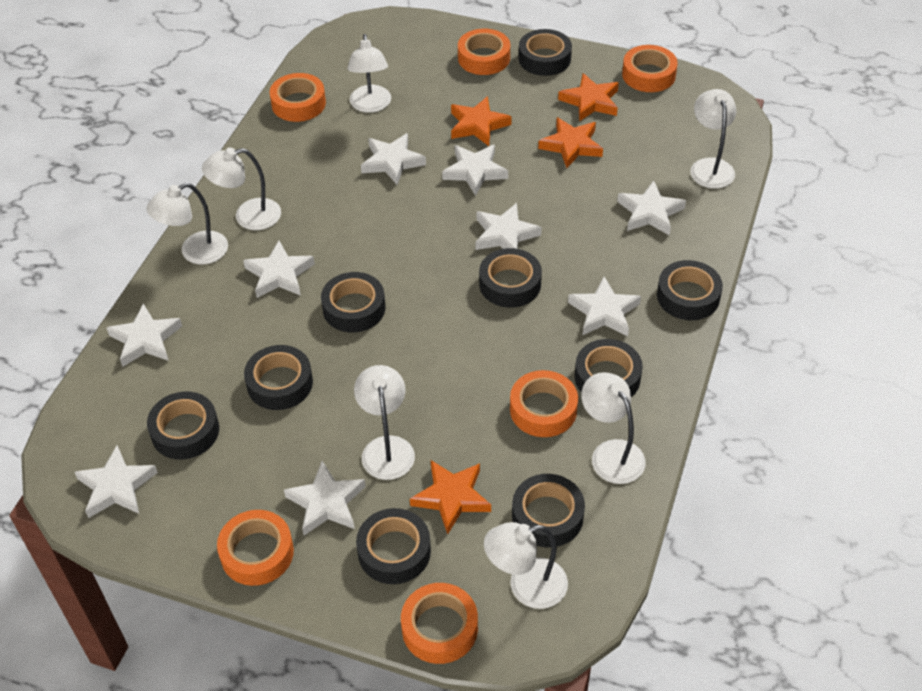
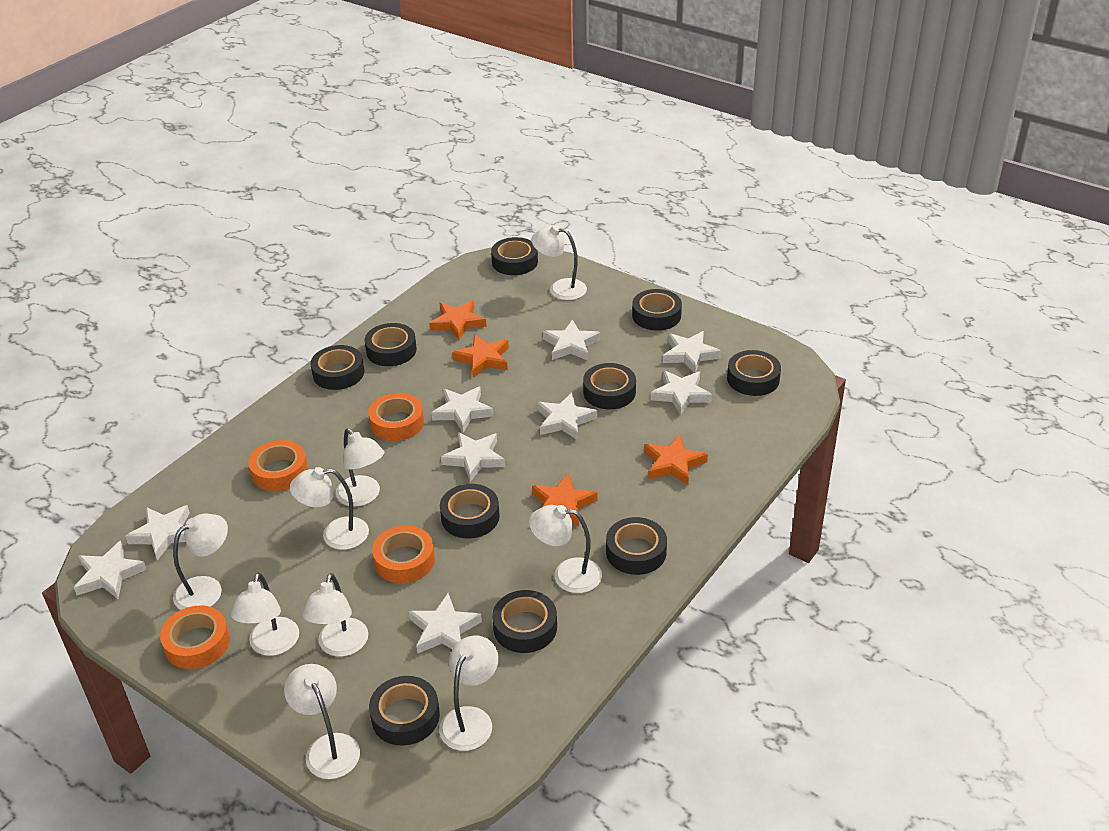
black tape: 9 -> 10
orange tape: 6 -> 4
white lamp: 7 -> 9

